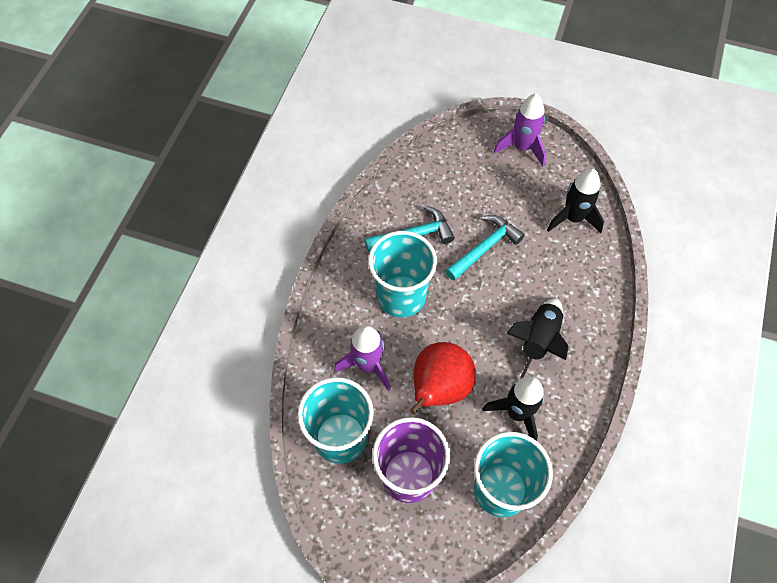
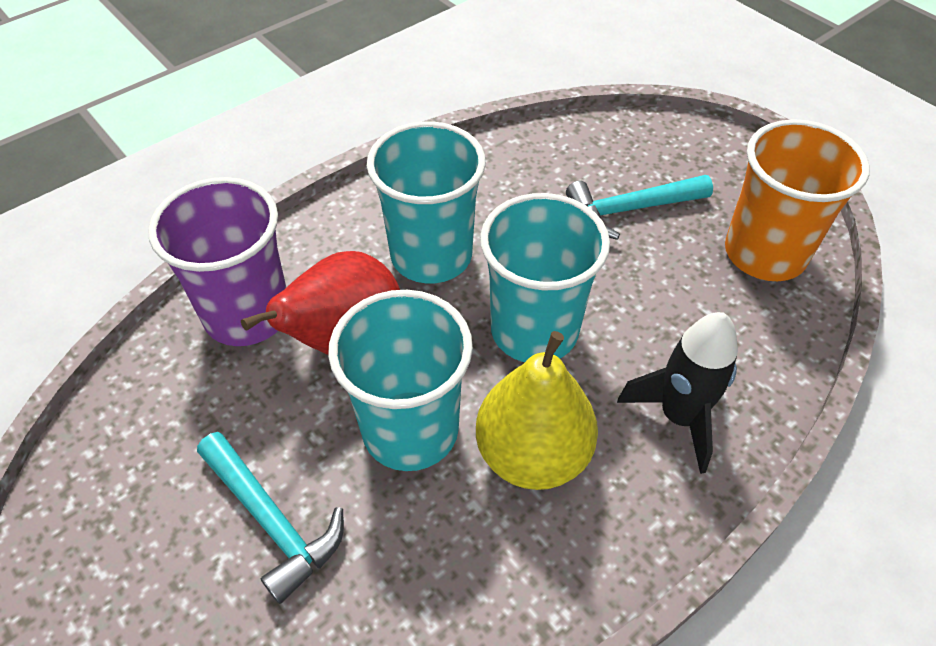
black rocket: 3 -> 1
orange cup: 0 -> 1
purple rocket: 2 -> 0
yellow pear: 0 -> 1

